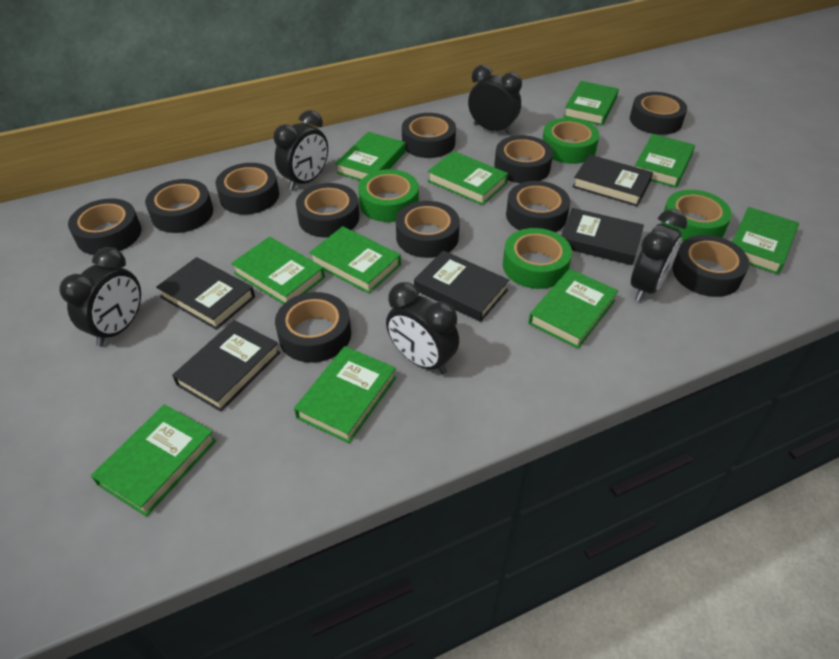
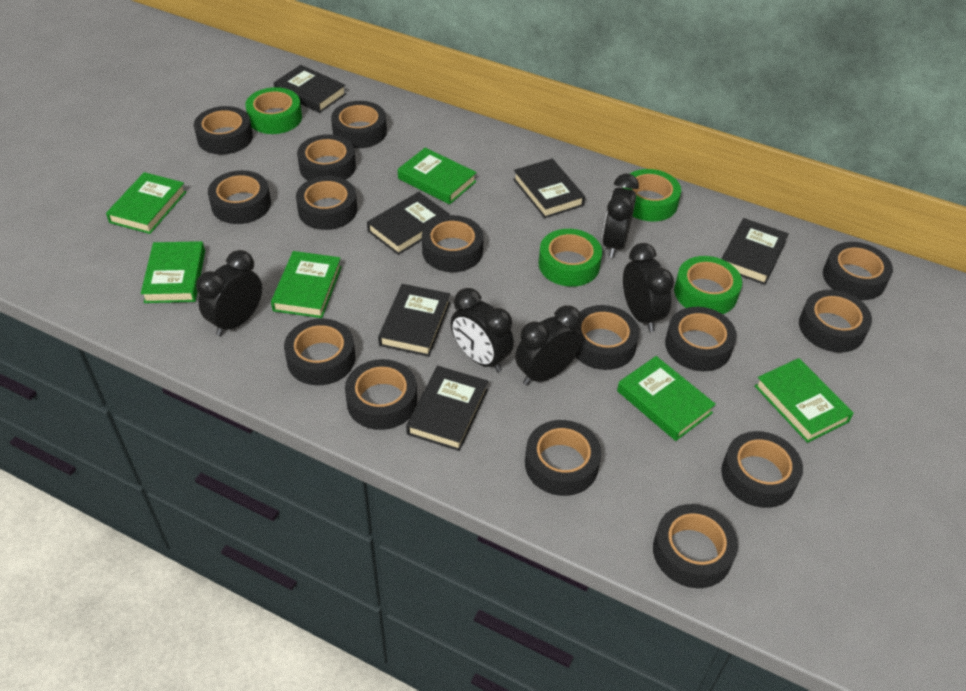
black book: 5 -> 6
black tape: 11 -> 15
green book: 10 -> 6

